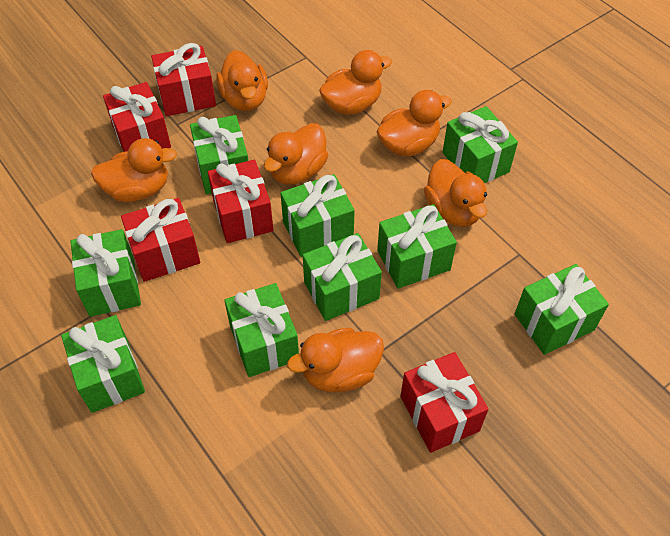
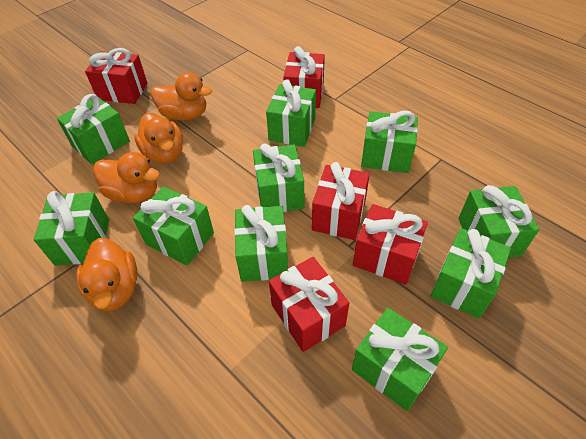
green gift: 9 -> 10
orange duck: 7 -> 4

